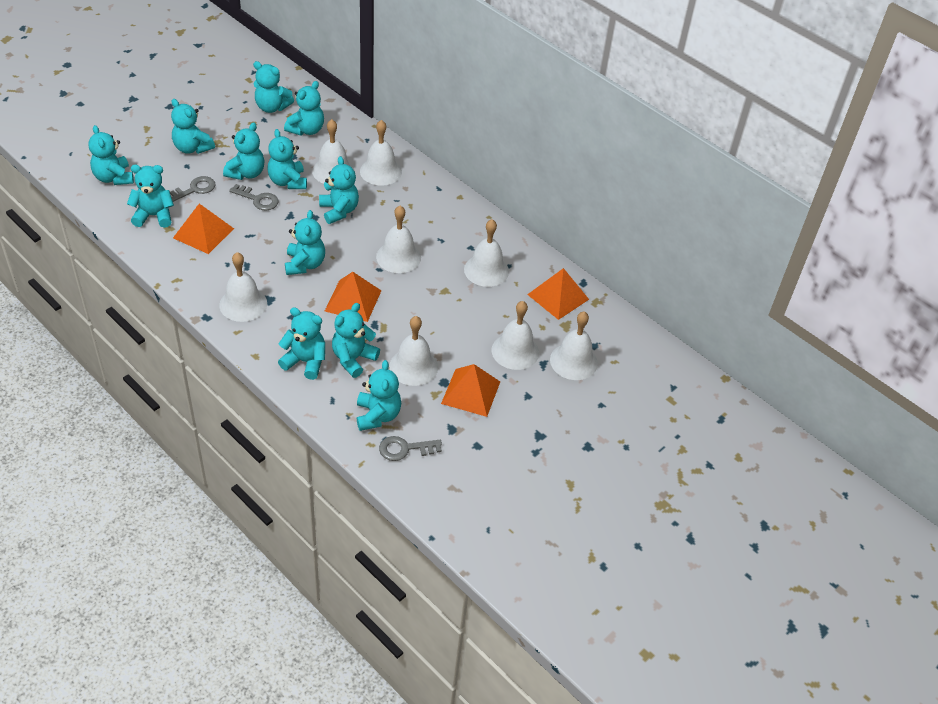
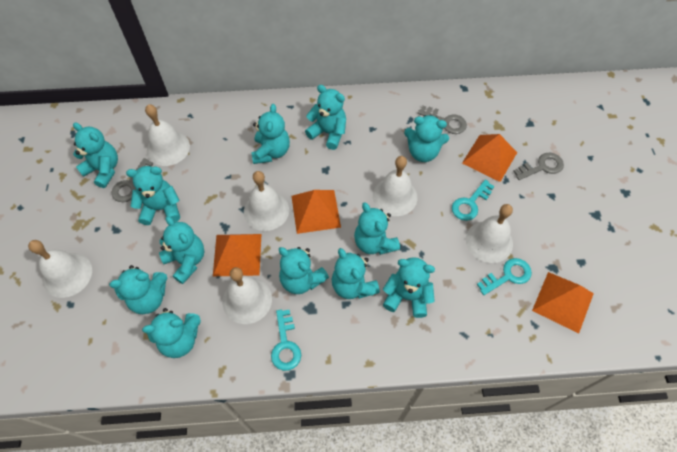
turquoise key: 0 -> 3
white bell: 8 -> 6

